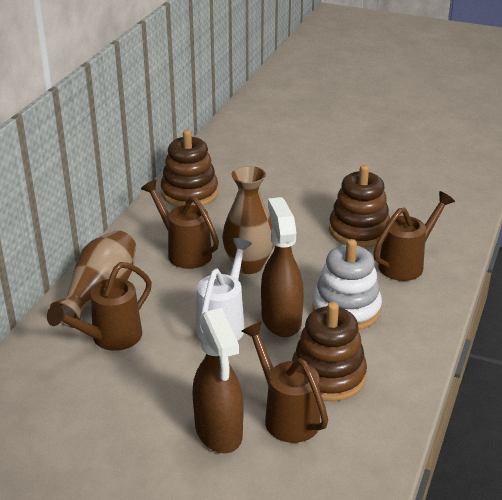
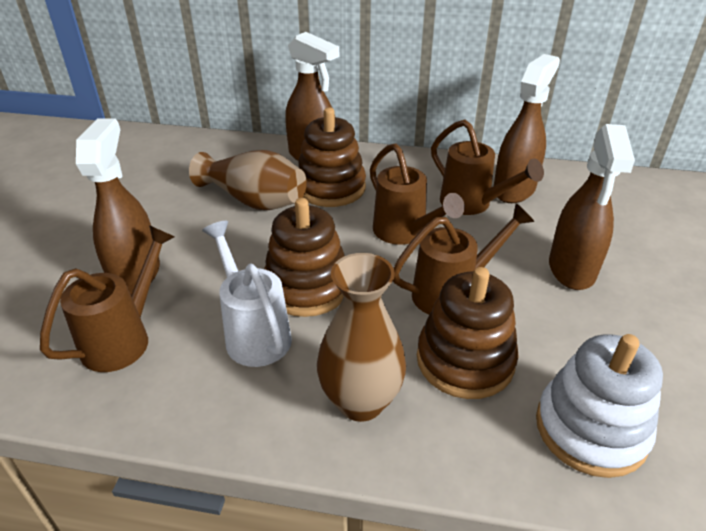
brown spray bottle: 2 -> 4

